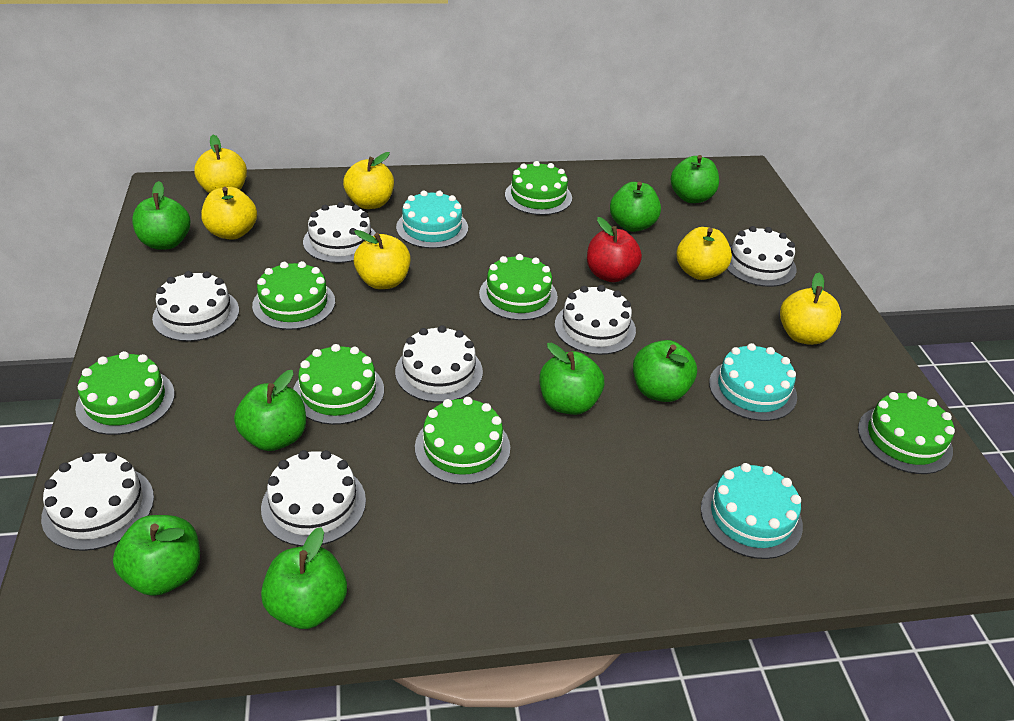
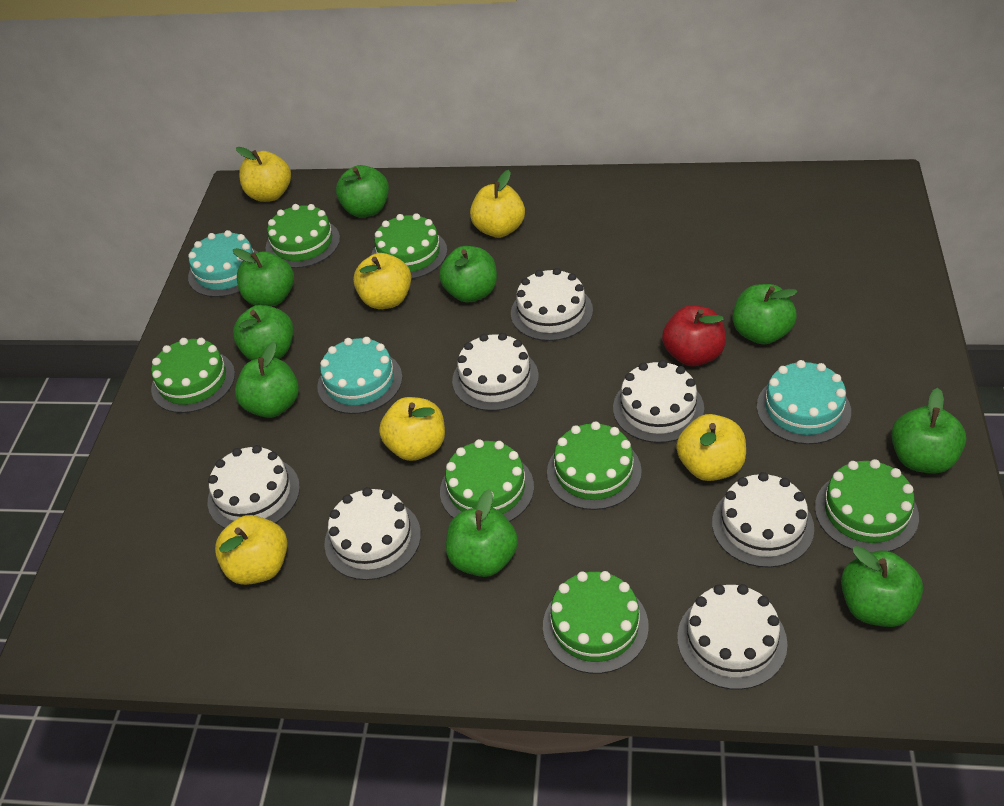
green apple: 8 -> 9

